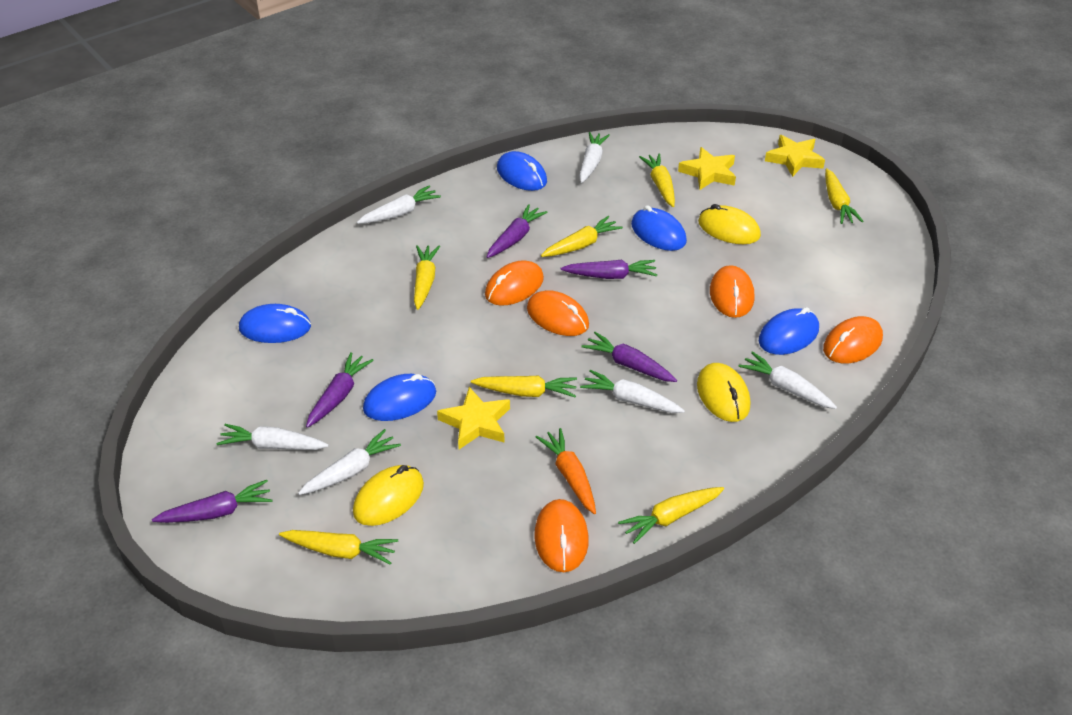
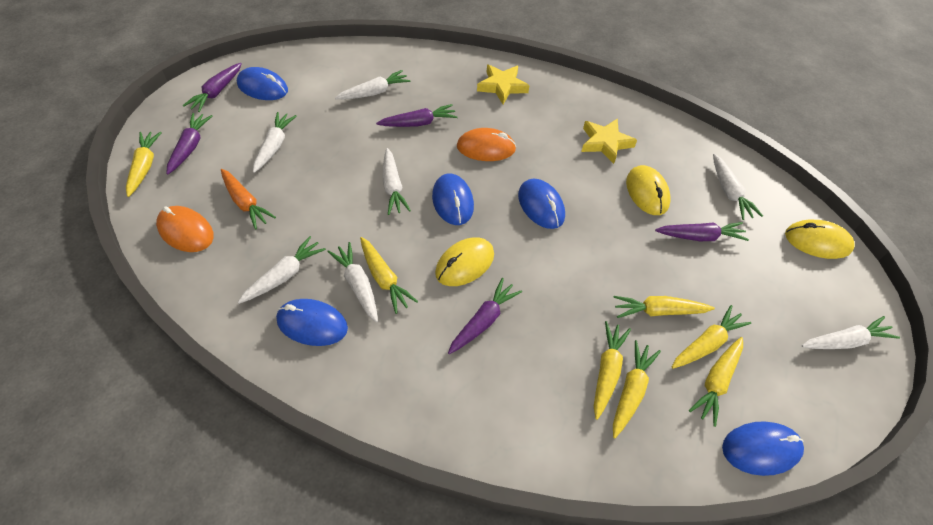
orange mouse: 5 -> 2
white carrot: 6 -> 7
yellow star: 3 -> 2

